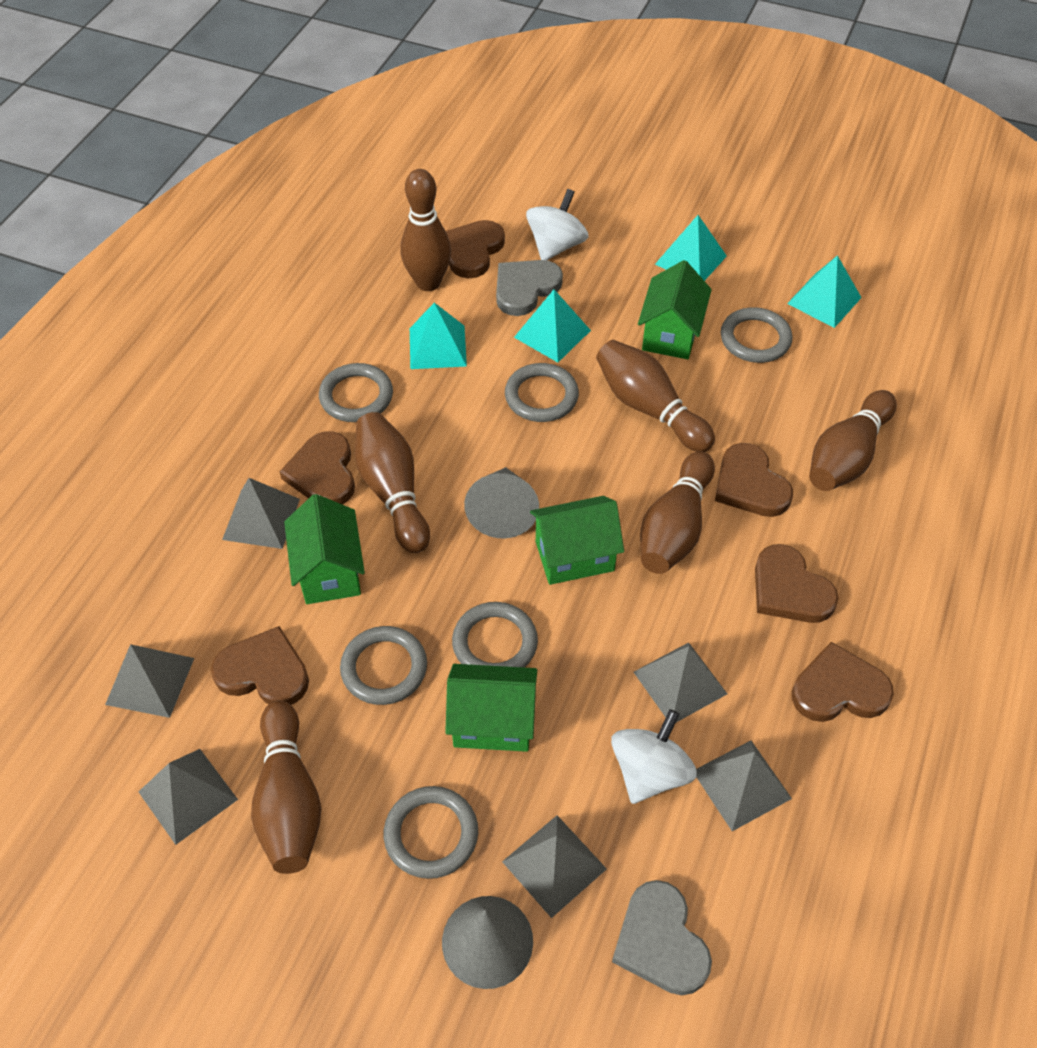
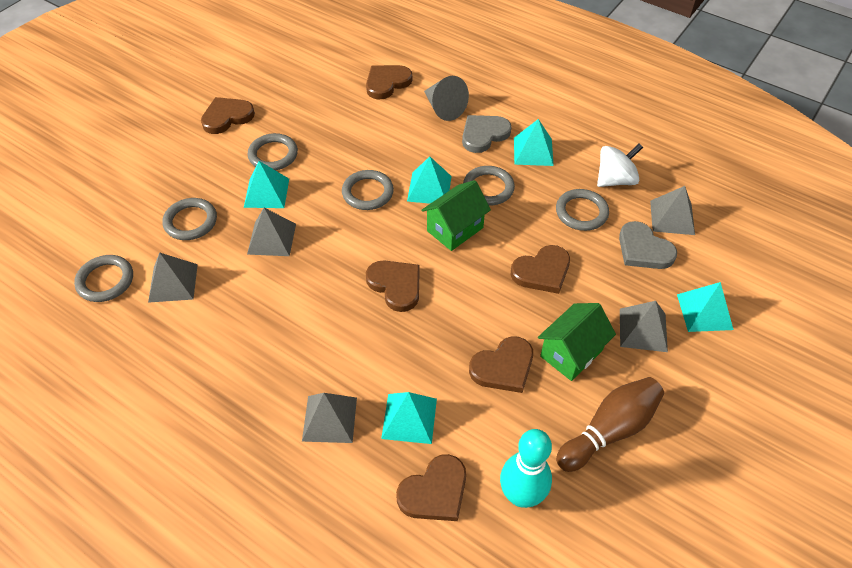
brown bowling pin: 6 -> 1
green house: 4 -> 2
grey cone: 2 -> 1
grey pyramid: 6 -> 5
turquoise bowling pin: 0 -> 1
turquoise pyramid: 4 -> 5
white spinning top: 2 -> 1

